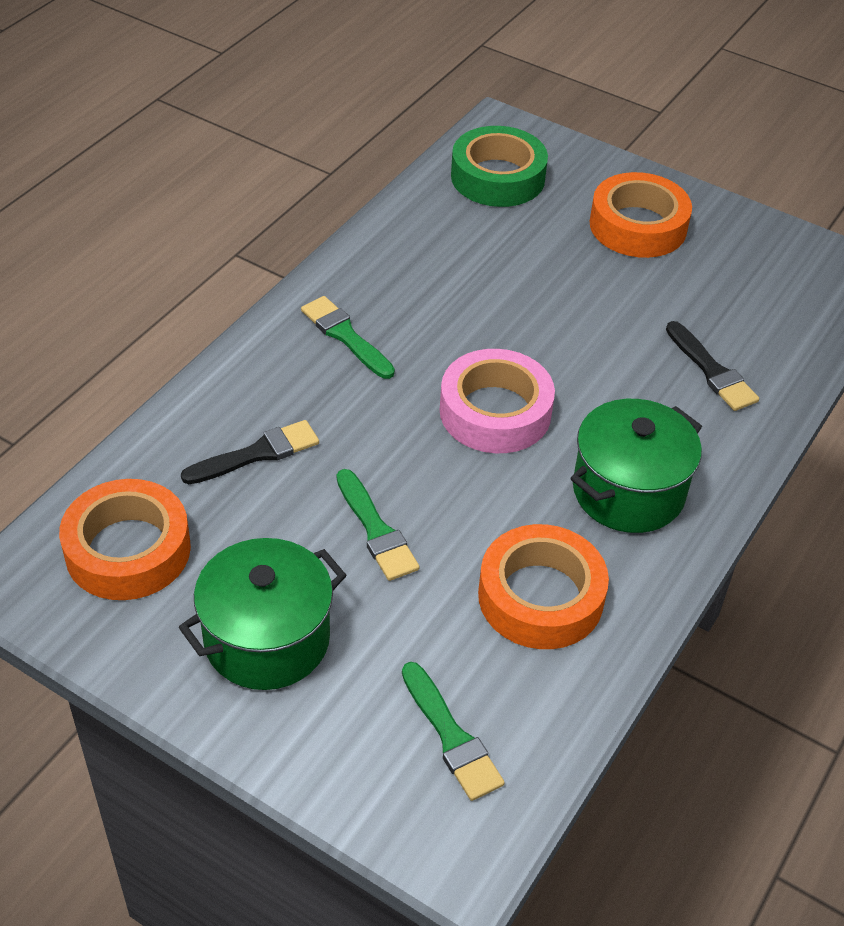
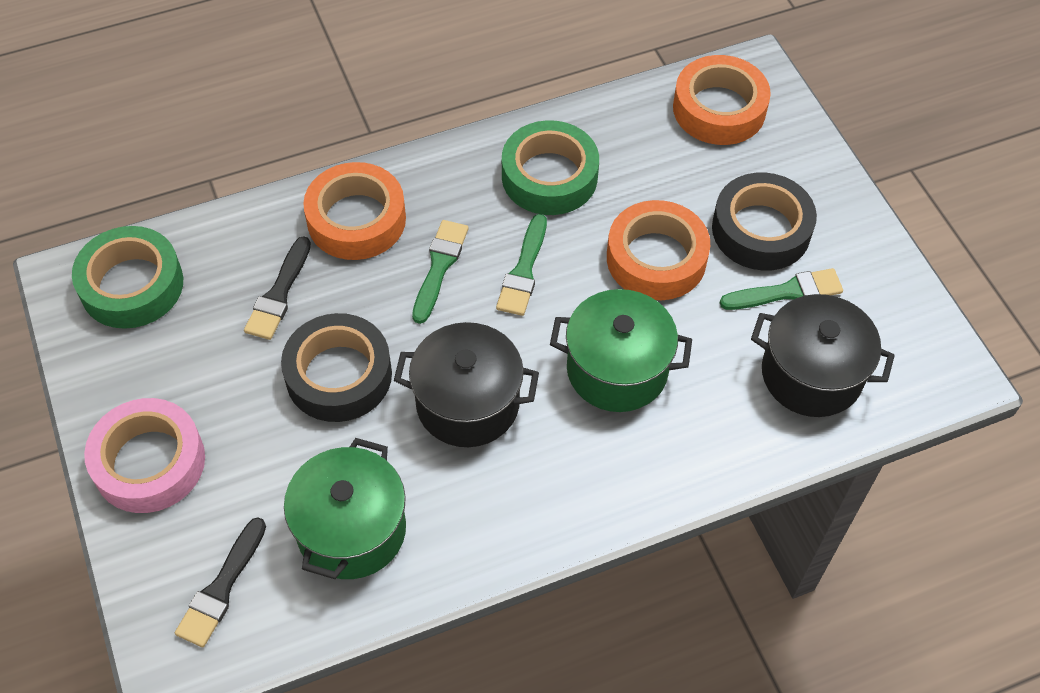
black pot: 0 -> 2
black tape: 0 -> 2
green tape: 1 -> 2

